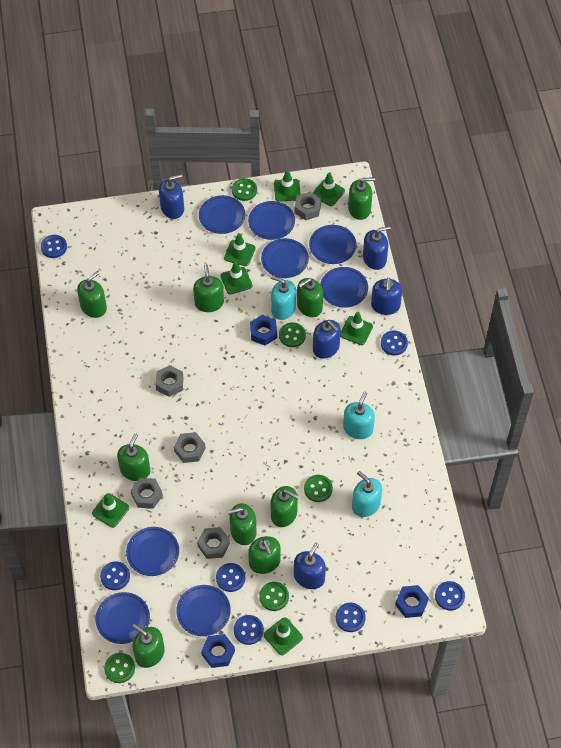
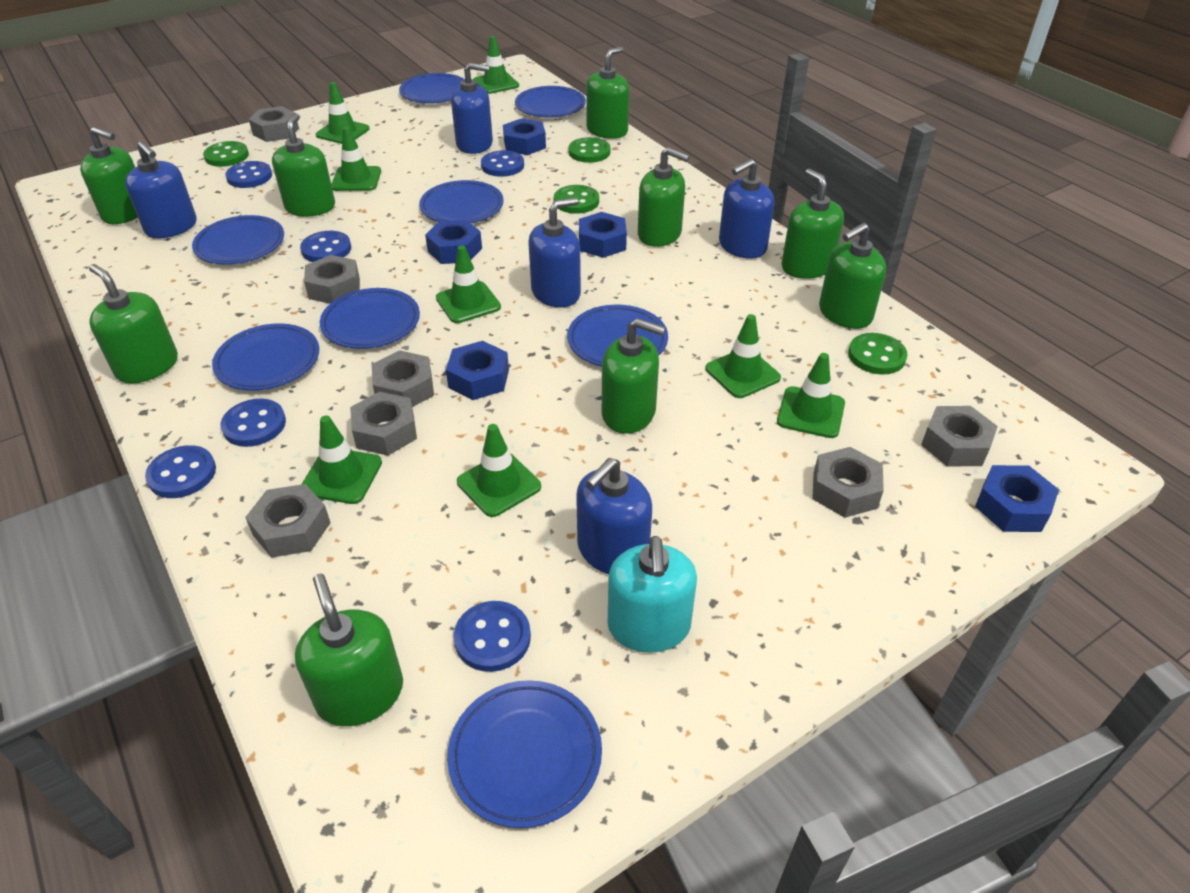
blue button: 7 -> 6
blue nut: 3 -> 5
green button: 5 -> 4
green traffic cone: 7 -> 8
grey nut: 5 -> 7
turquoise soap dispenser: 3 -> 1

